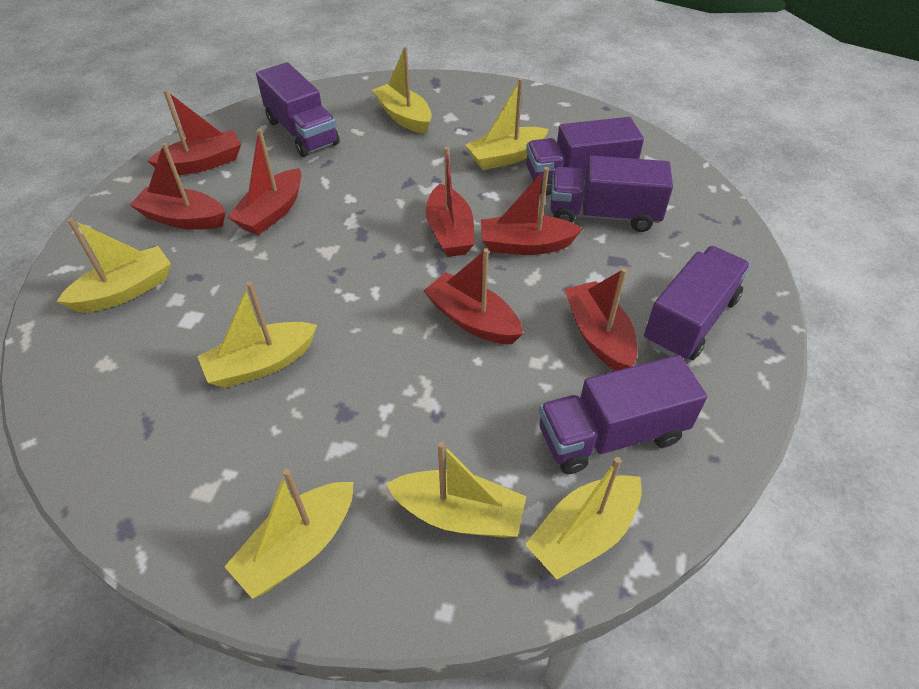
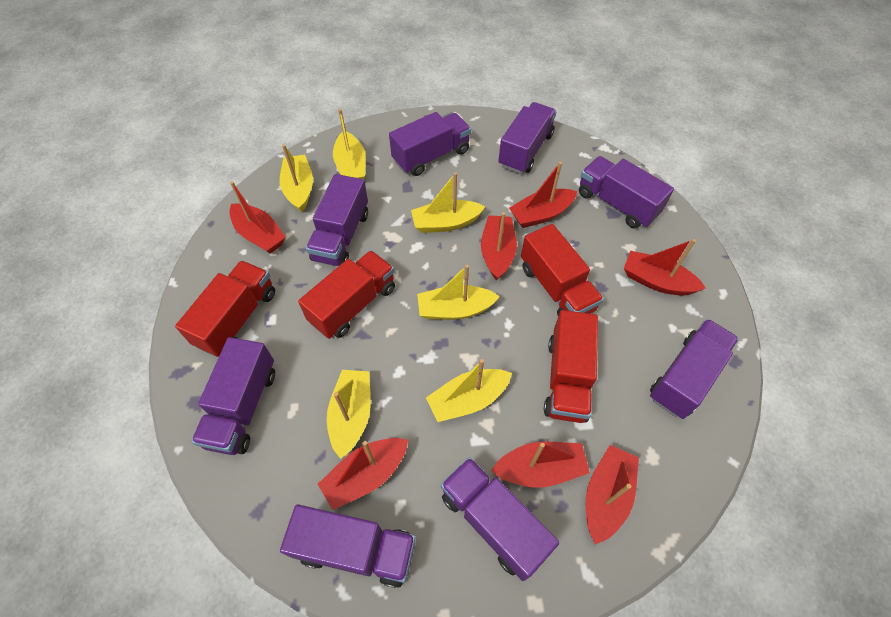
purple truck: 5 -> 8
red truck: 0 -> 4
yellow boat: 7 -> 6

